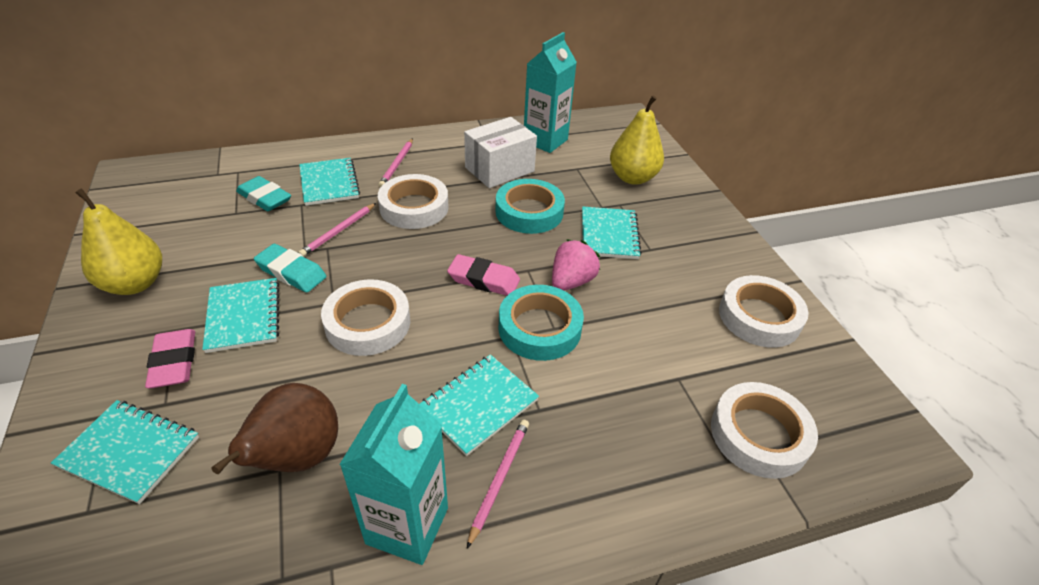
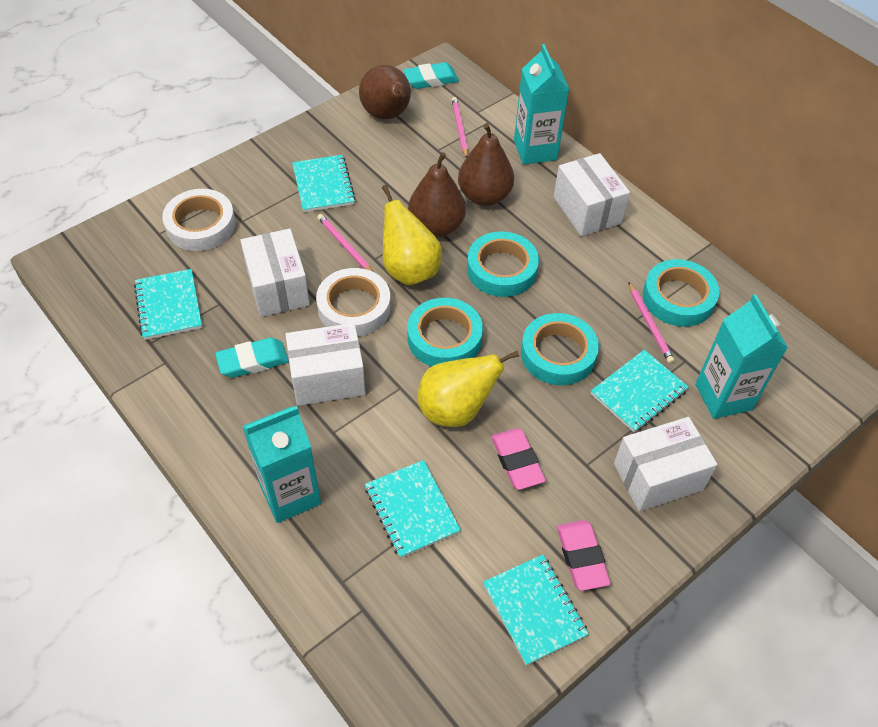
brown pear: 1 -> 3
pink strawberry: 1 -> 0
turquoise carton: 2 -> 3
turquoise tape: 2 -> 4
white box: 1 -> 4
white tape: 4 -> 2

